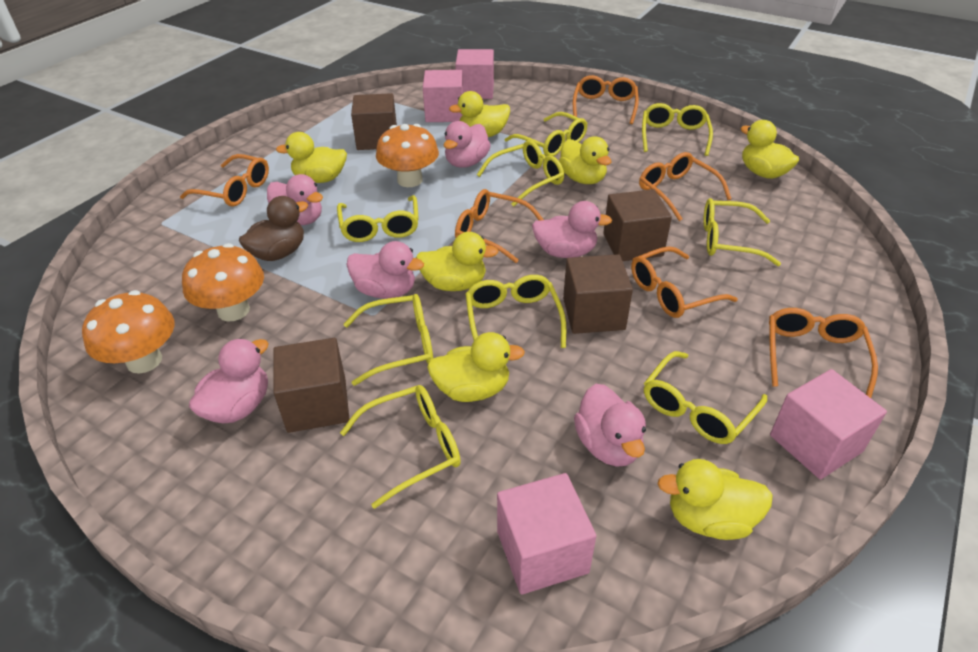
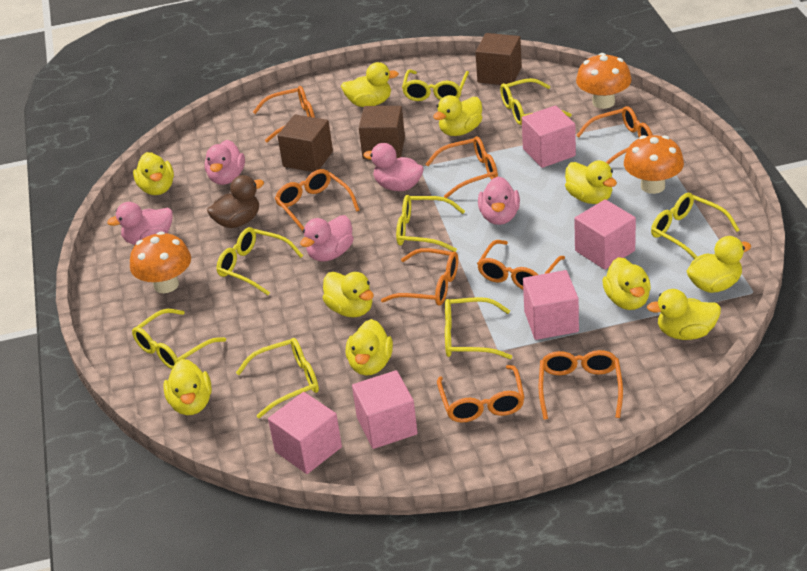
brown cube: 4 -> 3
orange glasses: 6 -> 8
pink cube: 4 -> 5
pink duck: 6 -> 5
yellow duck: 7 -> 10
yellow glasses: 9 -> 8

